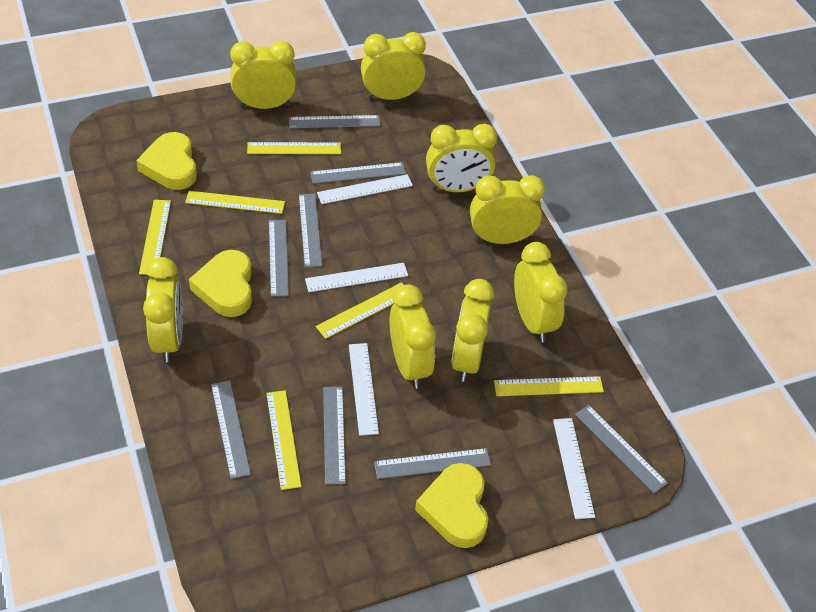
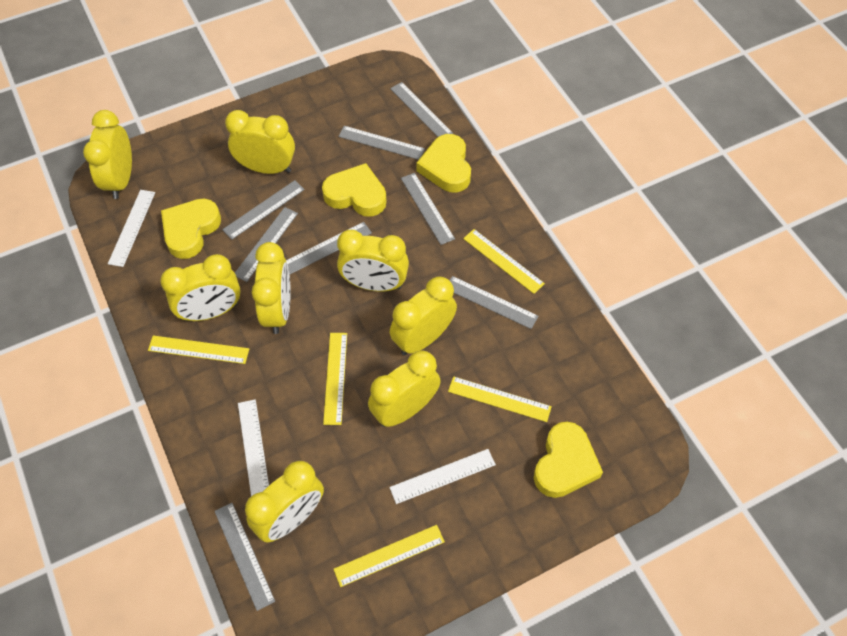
white ruler: 4 -> 3
yellow heart: 3 -> 4
yellow ruler: 6 -> 5

